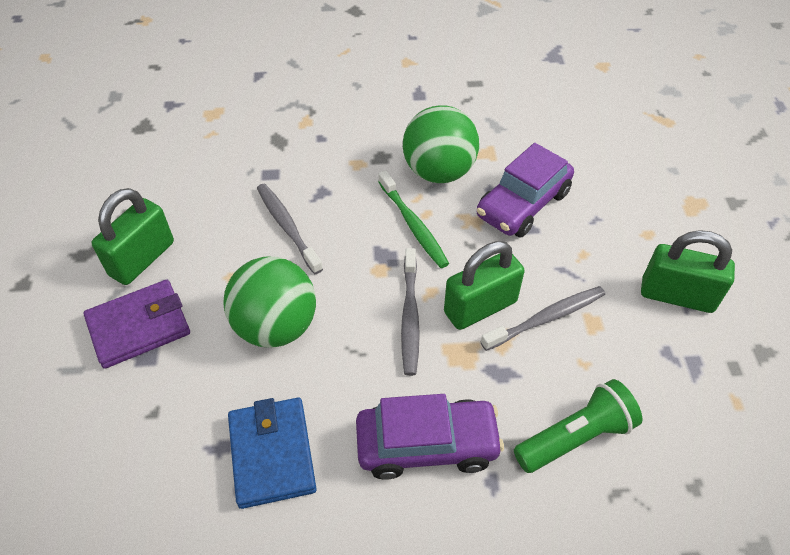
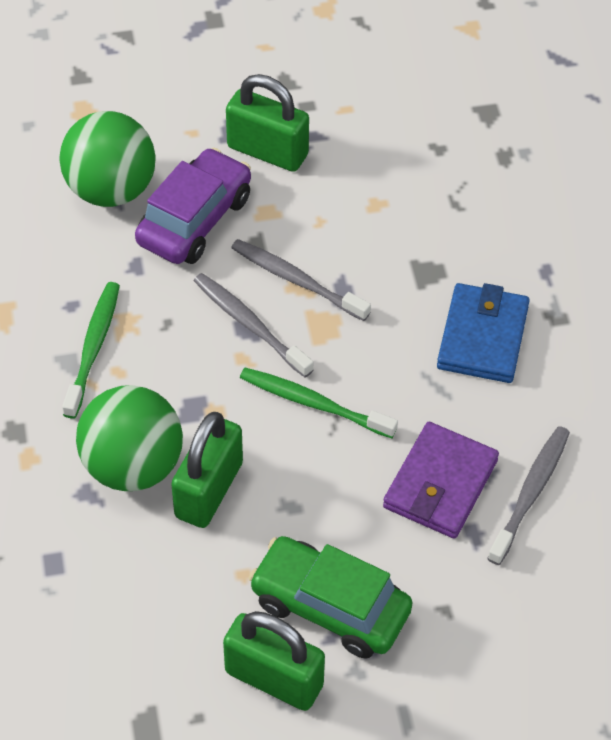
green car: 0 -> 1
green flashlight: 1 -> 0
green toothbrush: 1 -> 2
purple car: 2 -> 1

